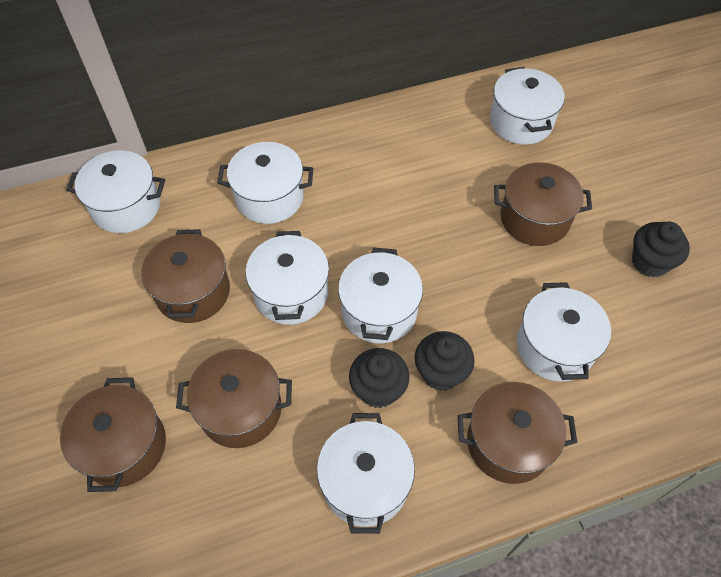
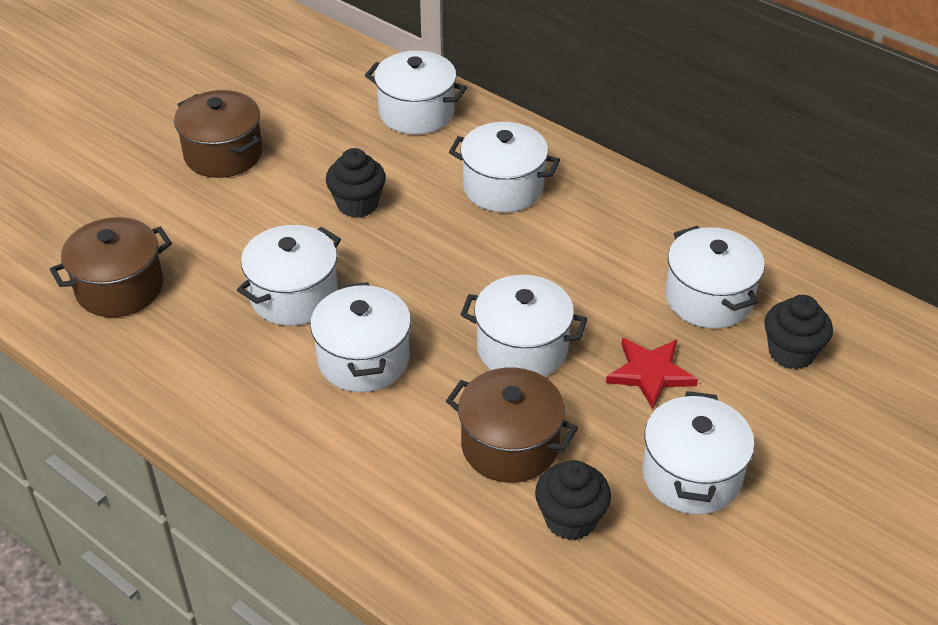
brown pot: 5 -> 3
red star: 0 -> 1

